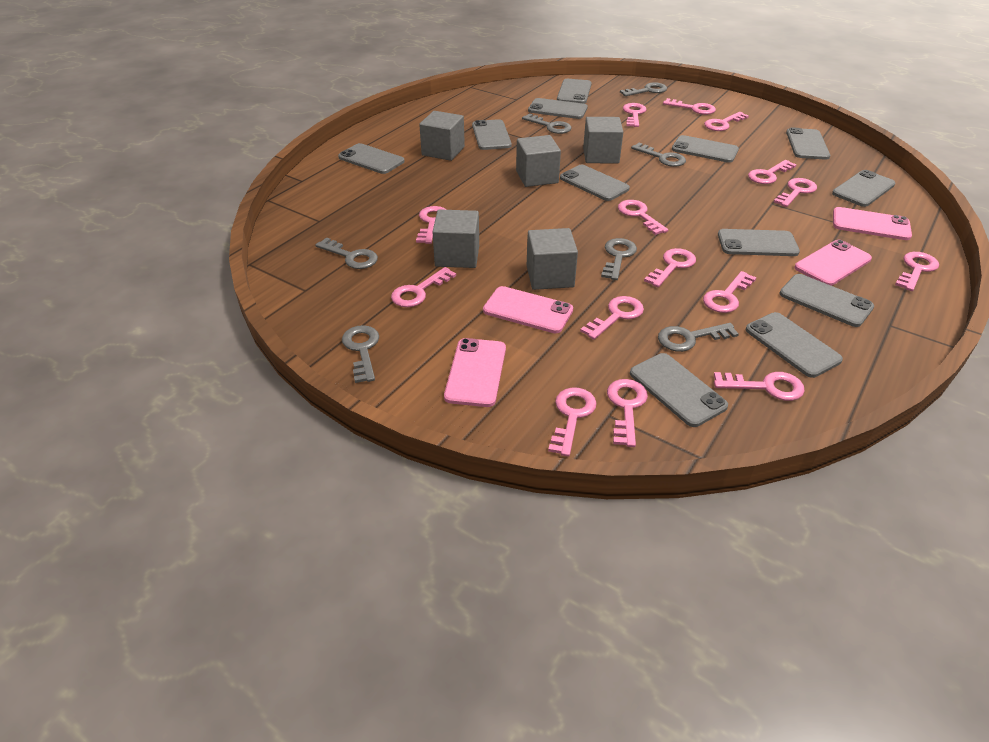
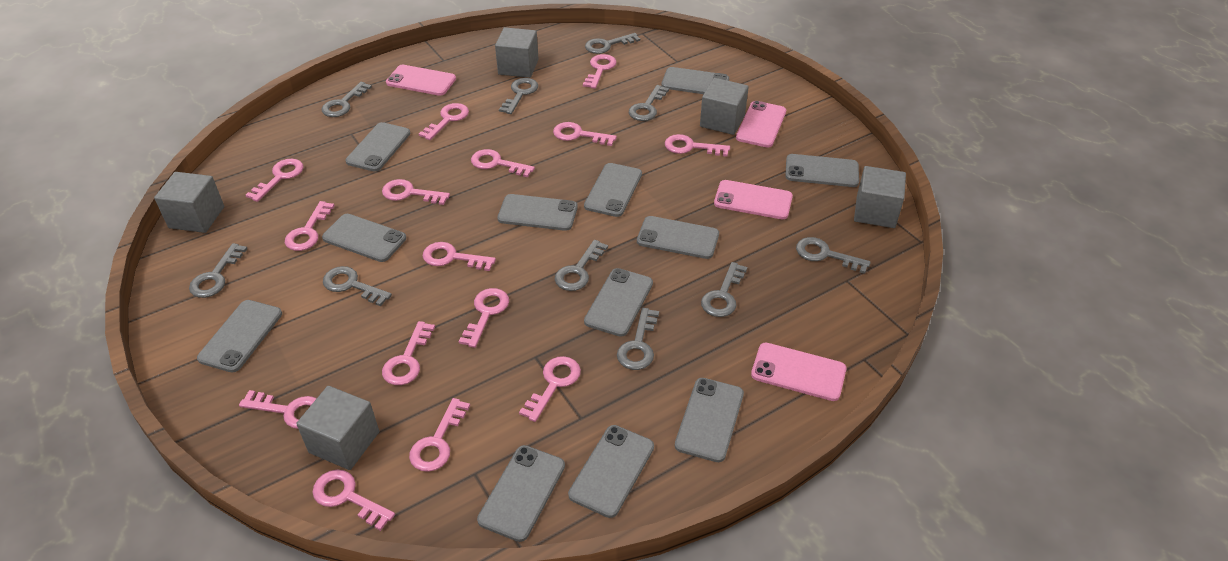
grey key: 7 -> 10

